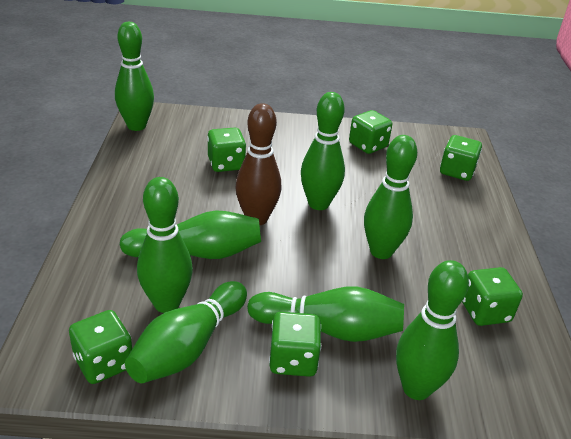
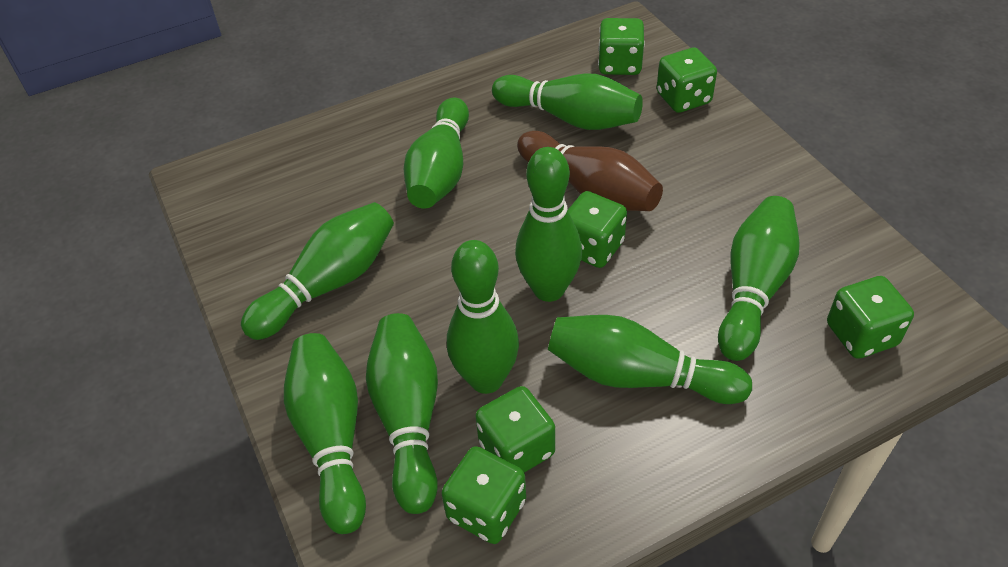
green bowling pin: 8 -> 9

